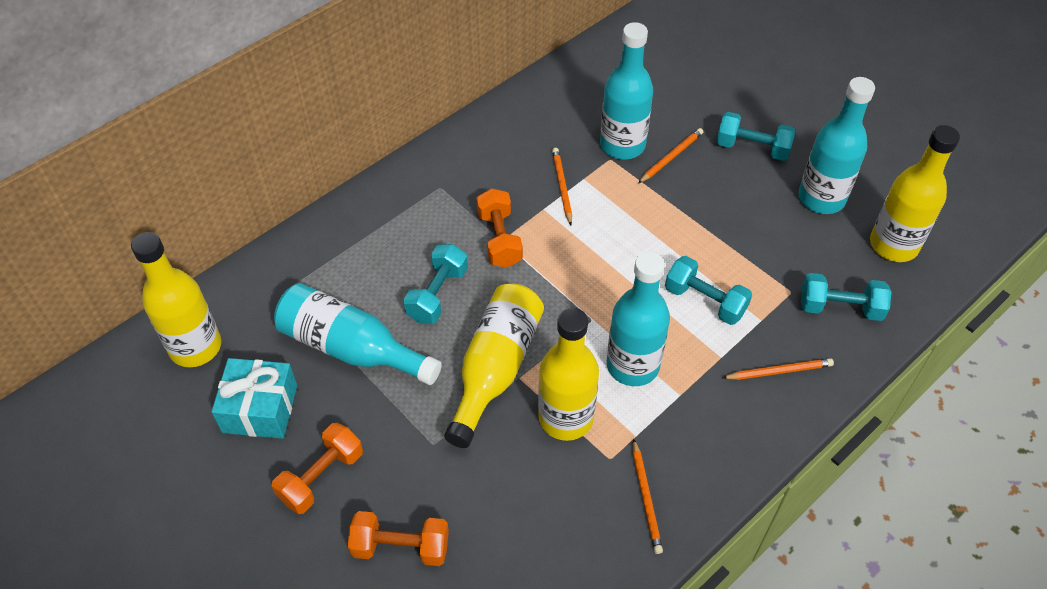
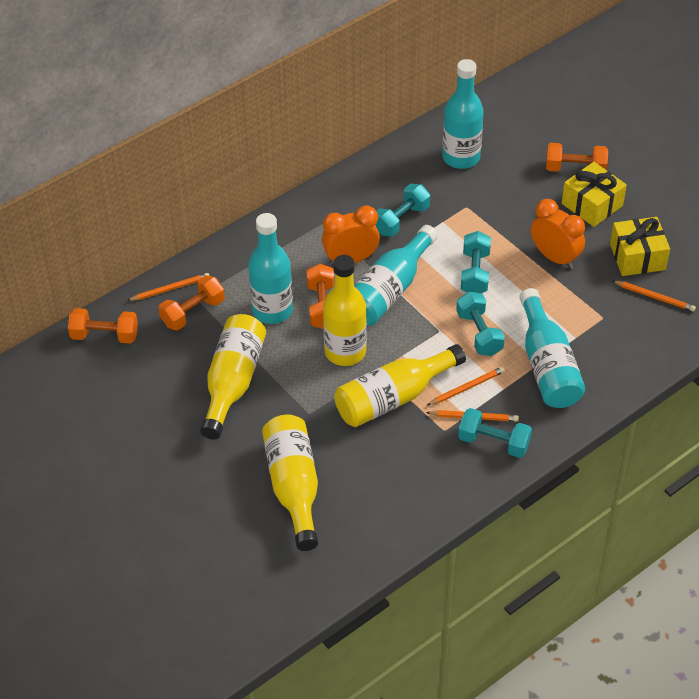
orange clock: 0 -> 2
orange dumbbell: 3 -> 4
turquoise gift: 1 -> 0
yellow gift: 0 -> 2

